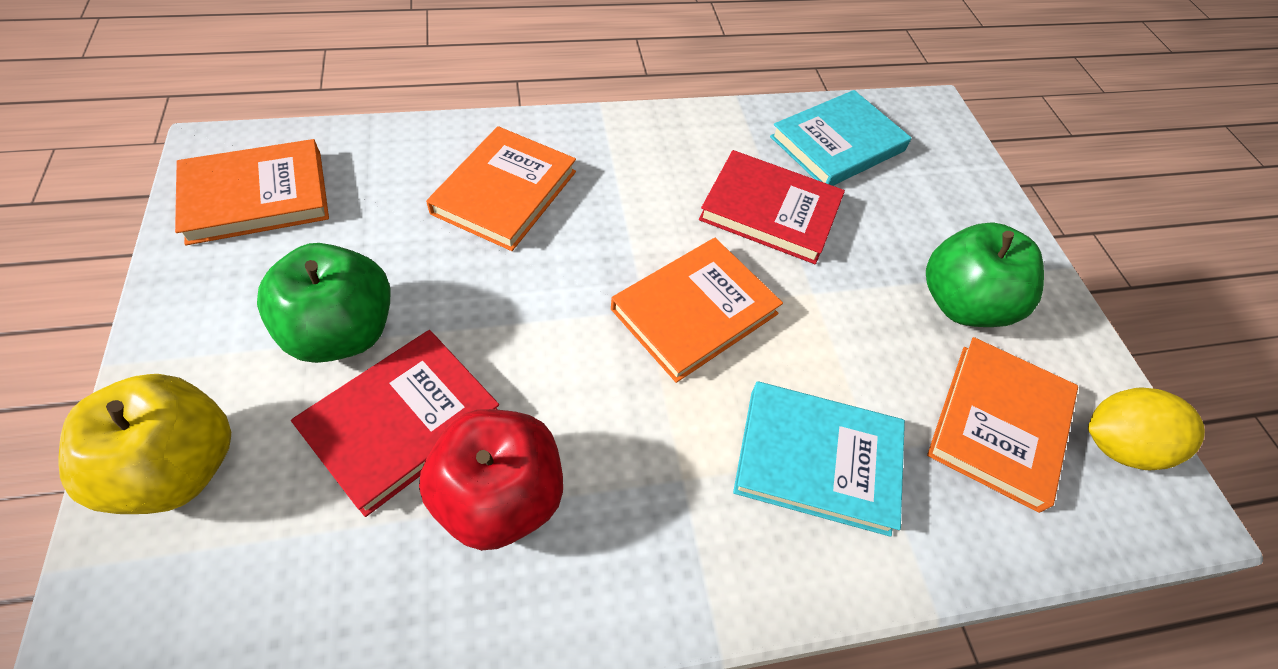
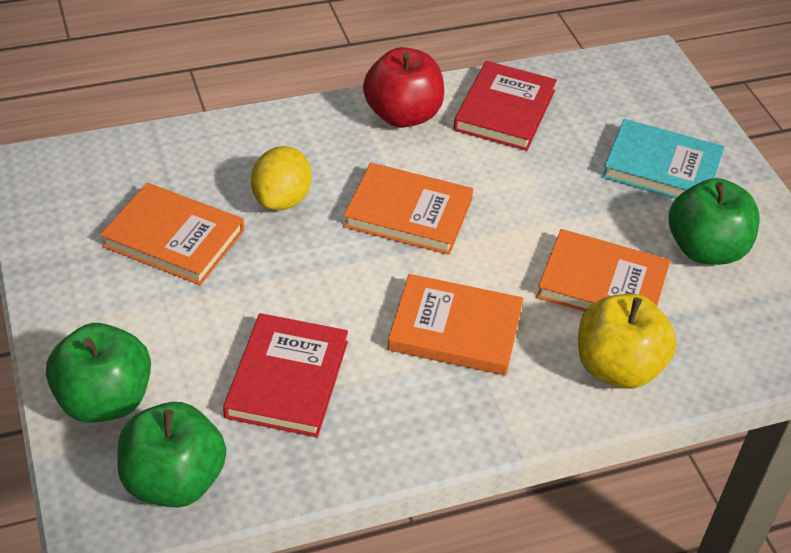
green apple: 2 -> 3
turquoise book: 2 -> 1

